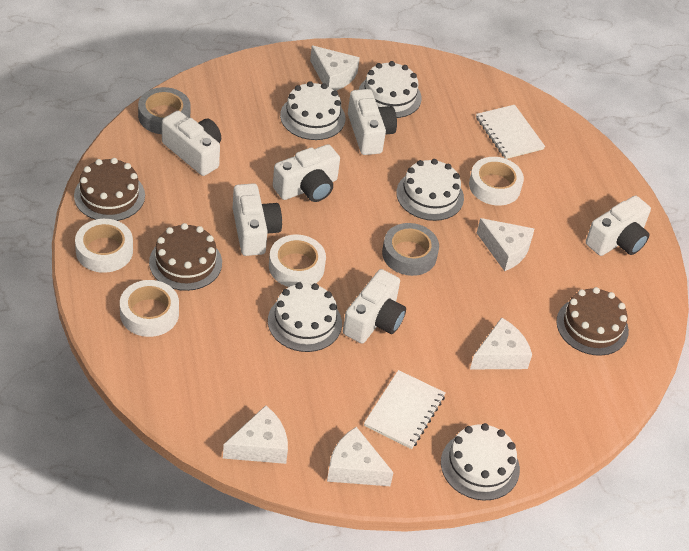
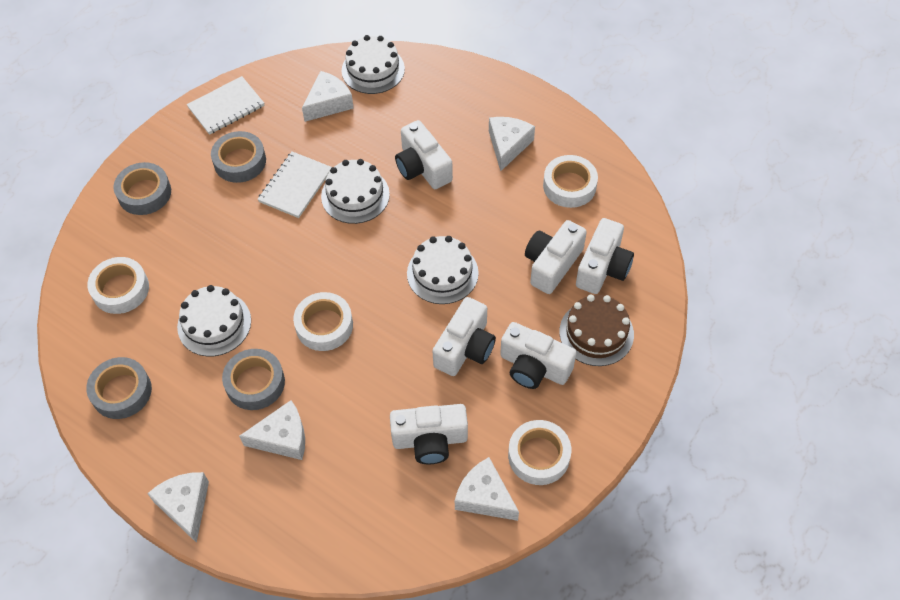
brown cake: 3 -> 1
grey tape: 2 -> 4
white cake: 5 -> 4

